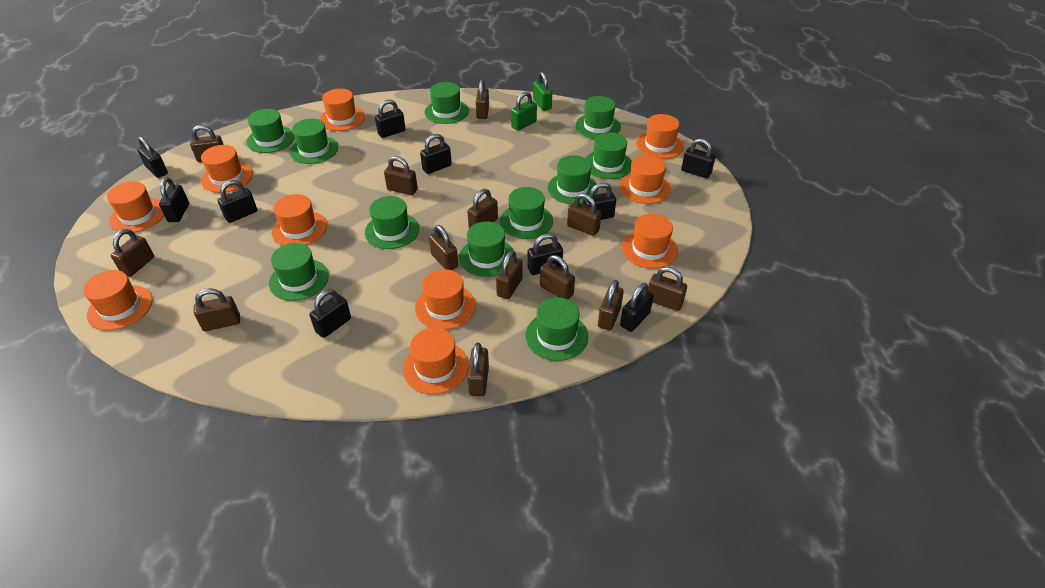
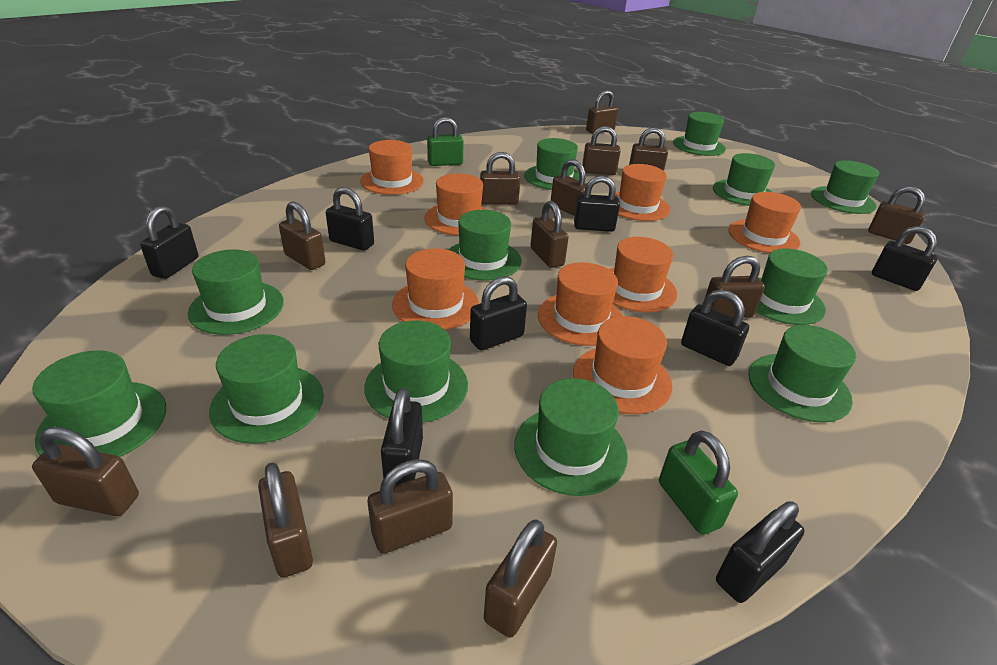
black padlock: 10 -> 8
green hat: 11 -> 12
orange hat: 10 -> 8

